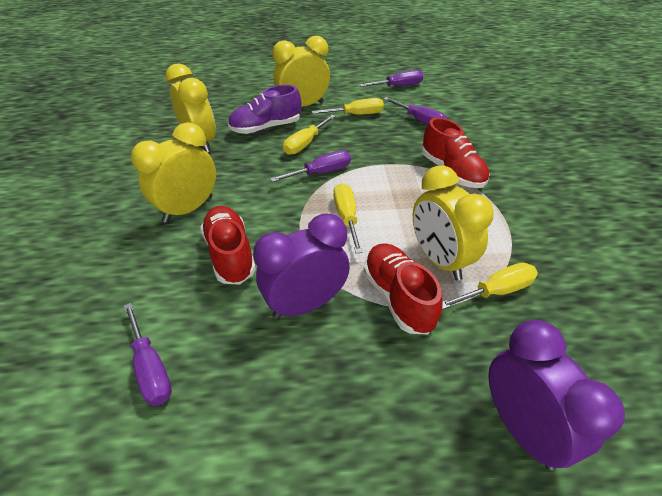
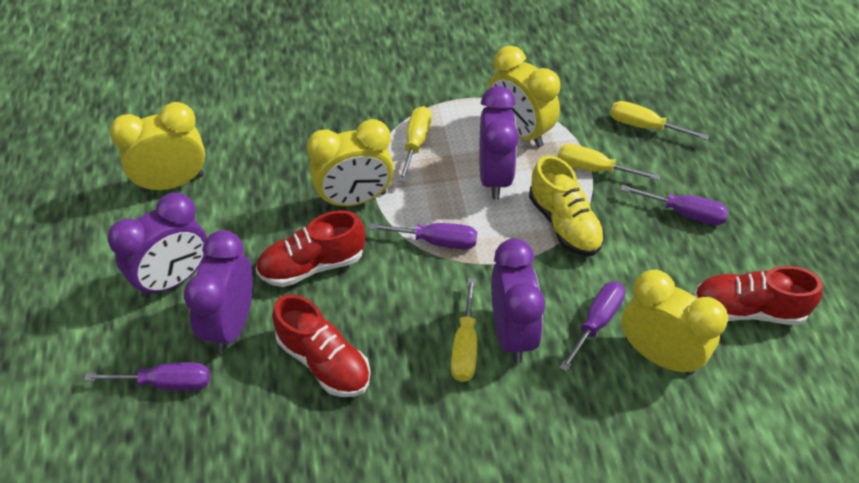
purple clock: 2 -> 4
purple shoe: 1 -> 0
yellow shoe: 0 -> 1

